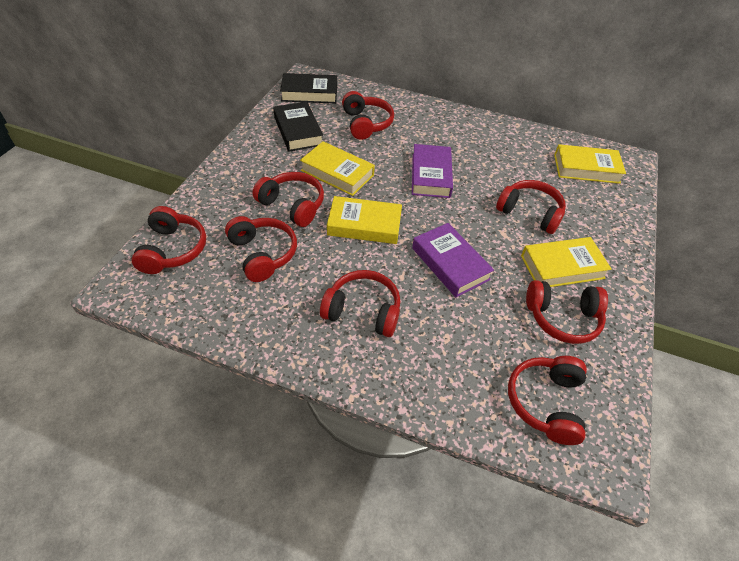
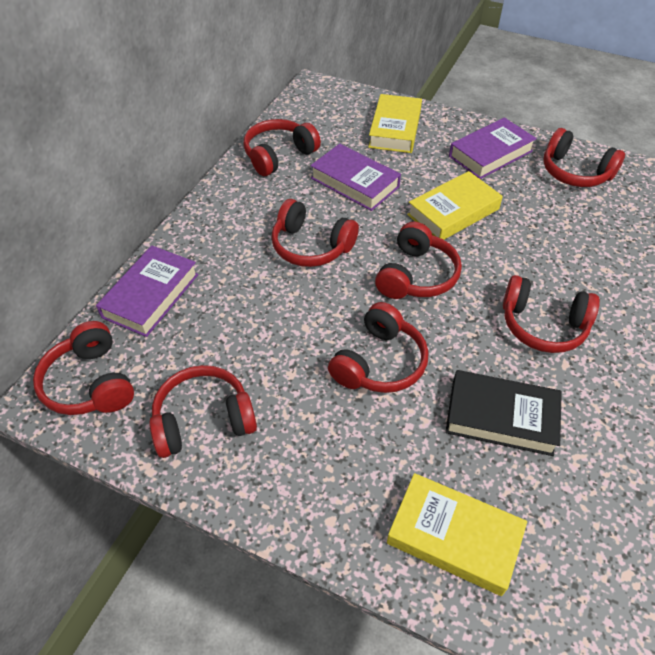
black book: 2 -> 1
purple book: 2 -> 3
yellow book: 4 -> 3

